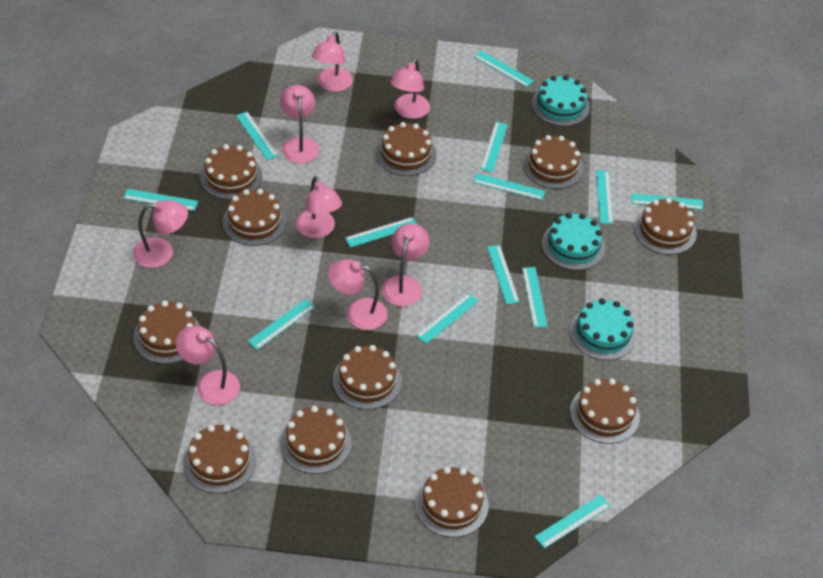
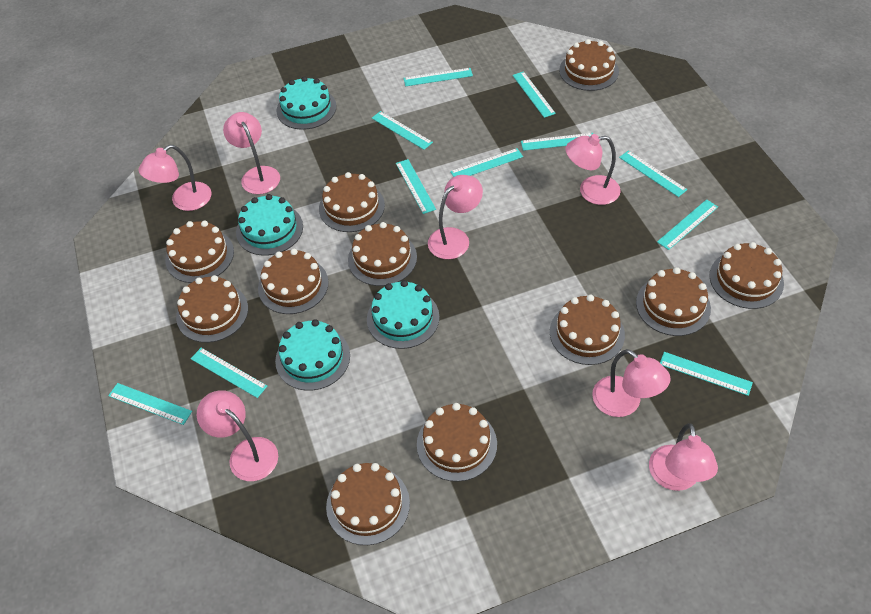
pink lamp: 8 -> 7
turquoise cake: 3 -> 4
turquoise ruler: 13 -> 11

